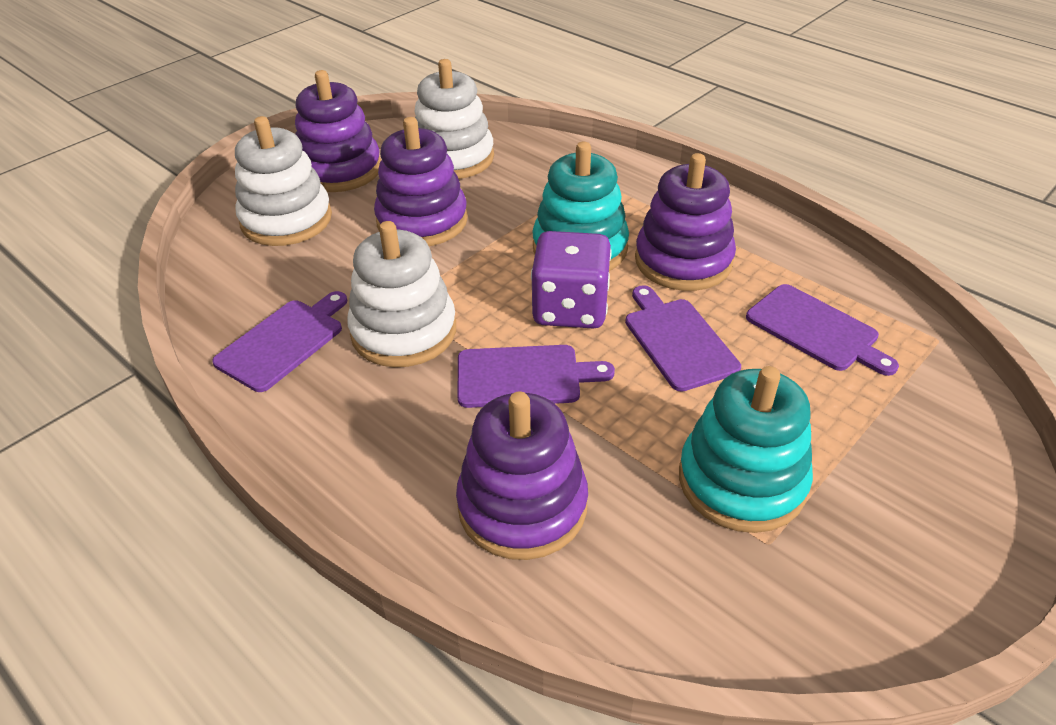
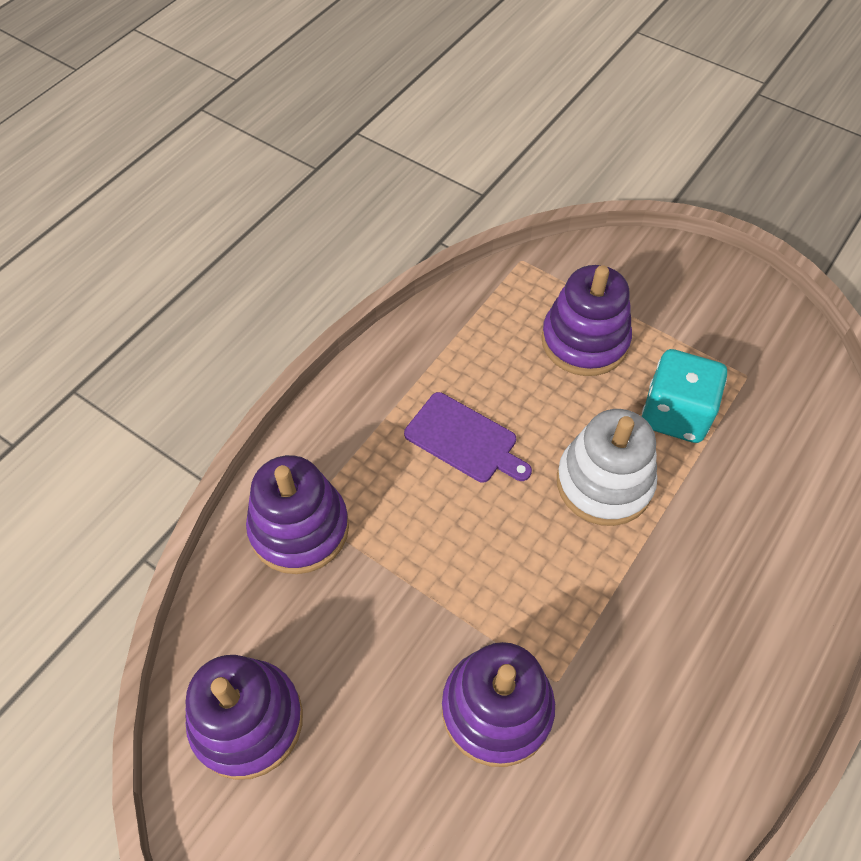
purple cutting board: 4 -> 1
purple dice: 1 -> 0
turquoise dice: 0 -> 1
turquoise stacking toy: 2 -> 0
white stacking toy: 3 -> 1

